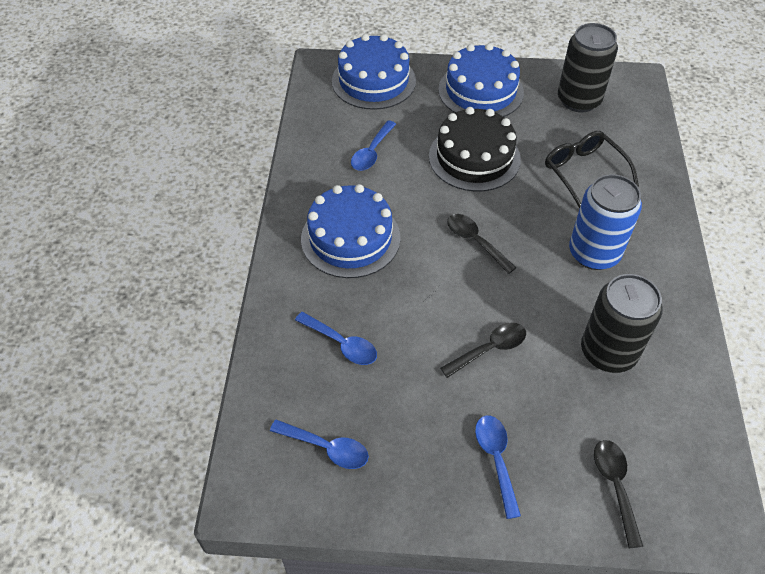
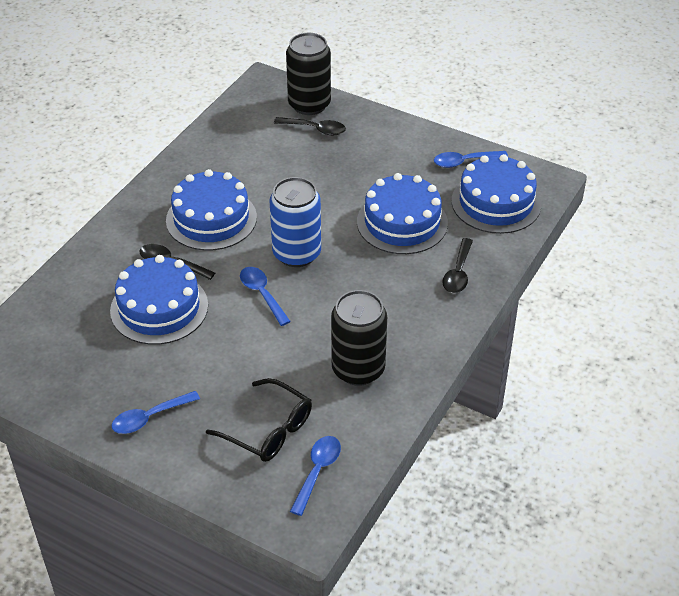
black cake: 1 -> 0
blue cake: 3 -> 4

